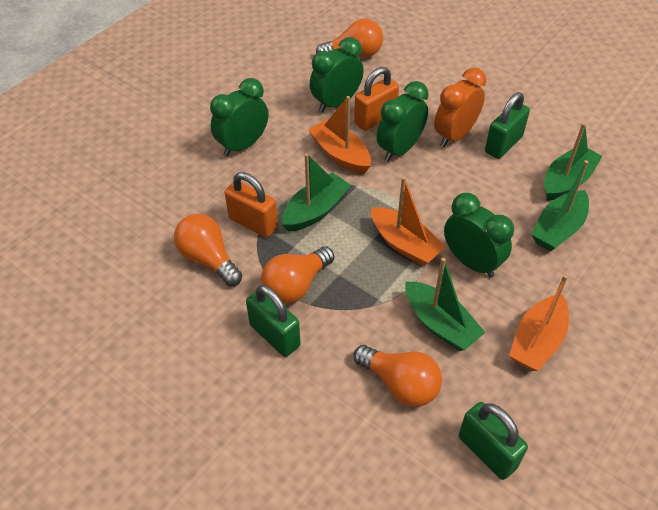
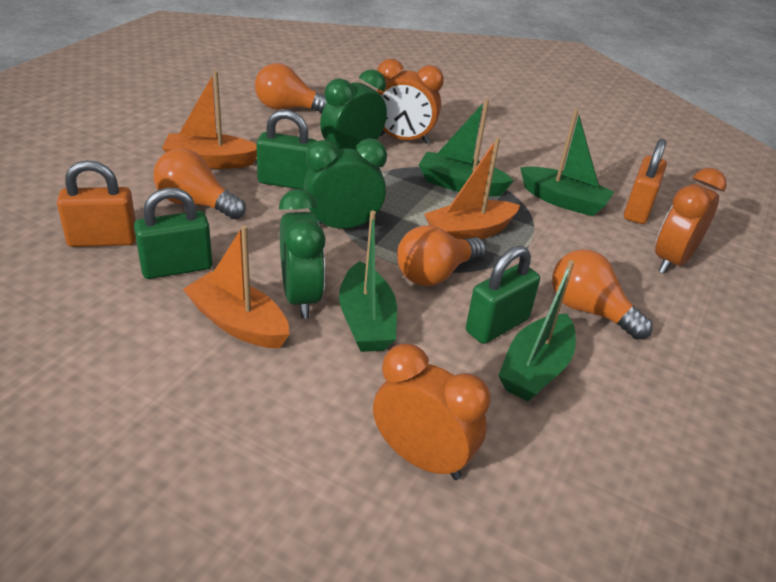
green clock: 4 -> 3
orange clock: 1 -> 3

